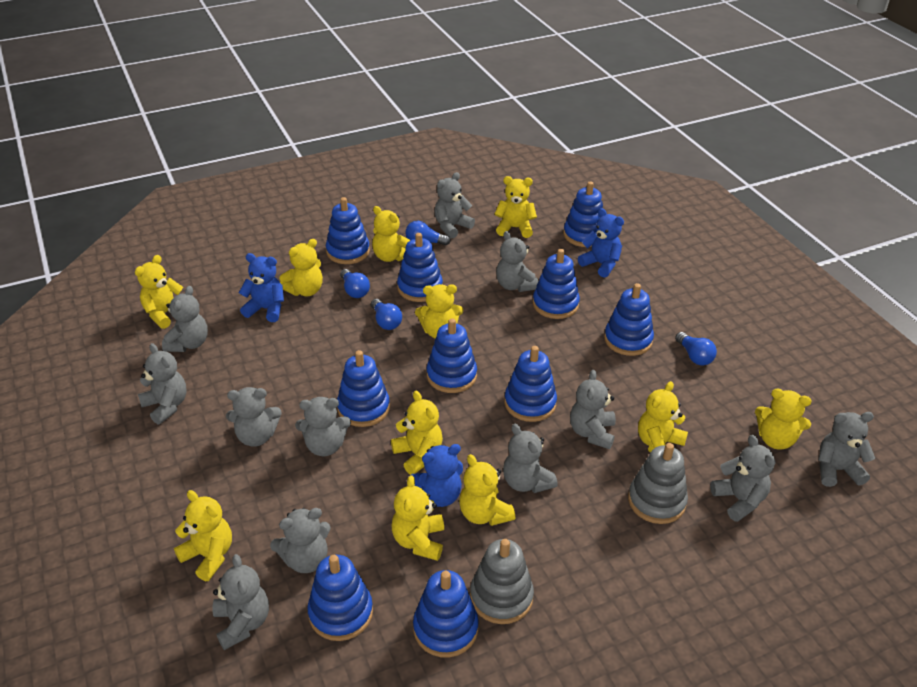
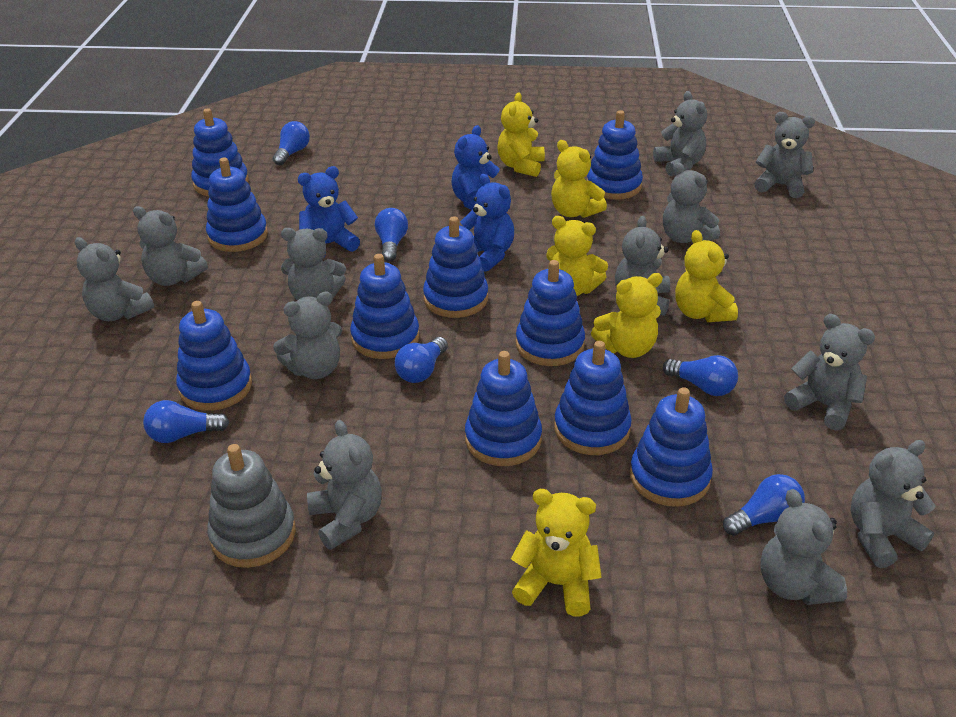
blue light bulb: 4 -> 6
grey stacking toy: 2 -> 1
yellow teddy bear: 11 -> 6

